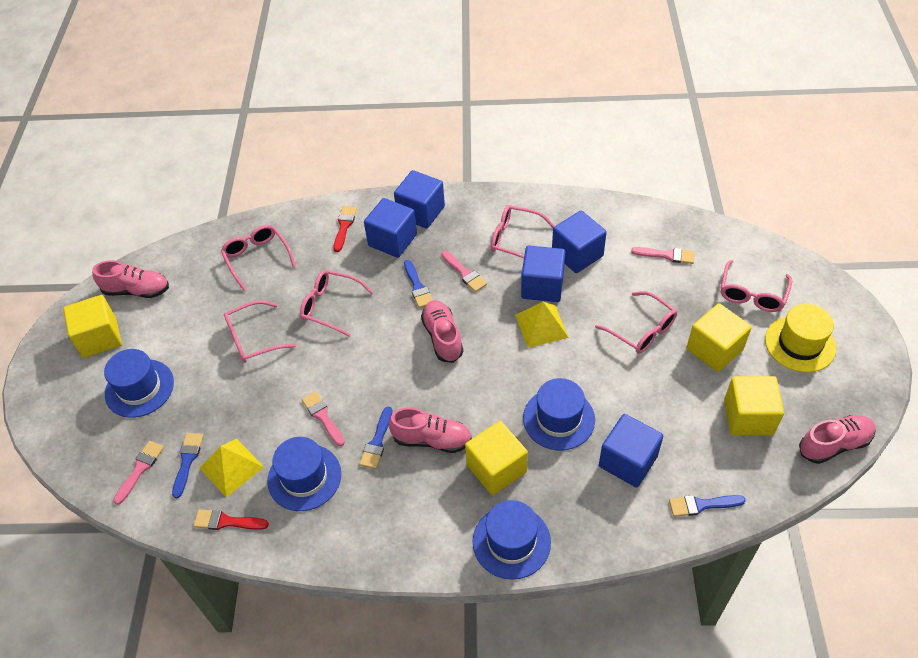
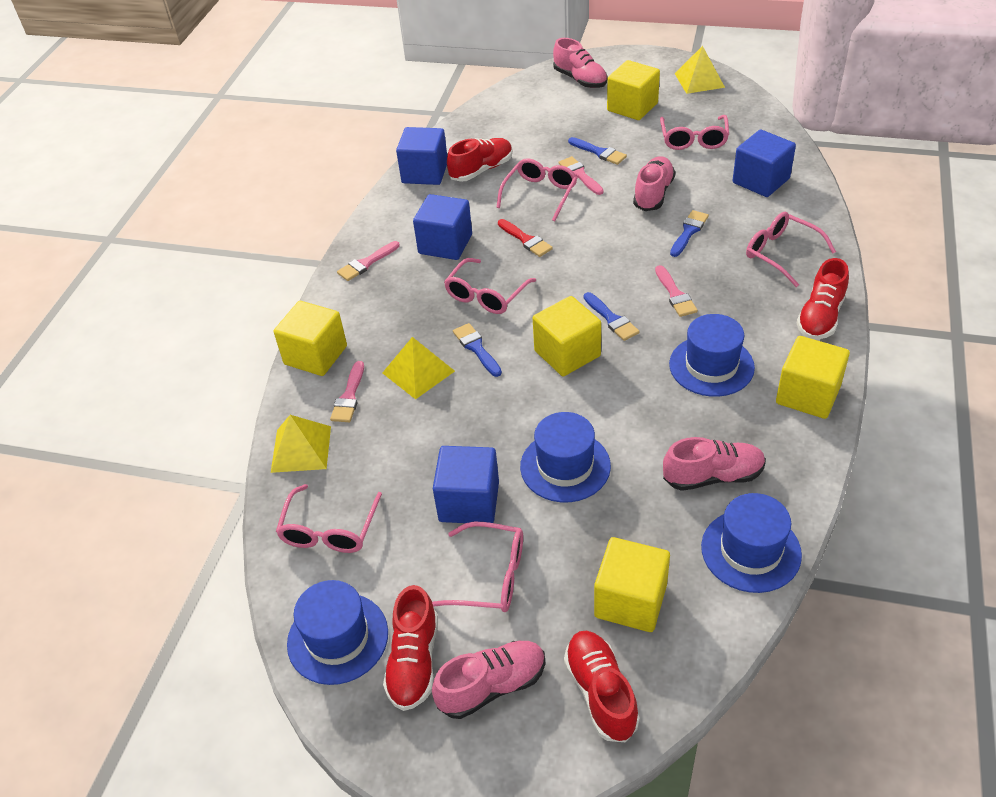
blue cube: 5 -> 4
red brush: 2 -> 1
red shoe: 0 -> 4
yellow cube: 4 -> 5
yellow hat: 1 -> 0
yellow pyramid: 2 -> 3

